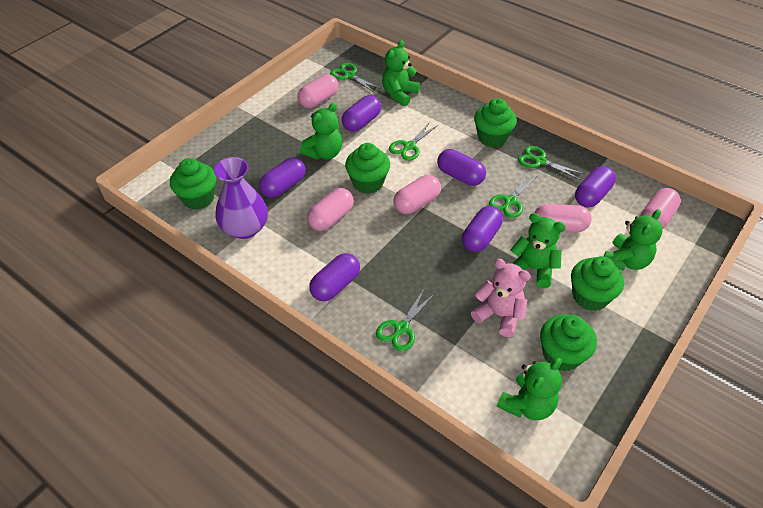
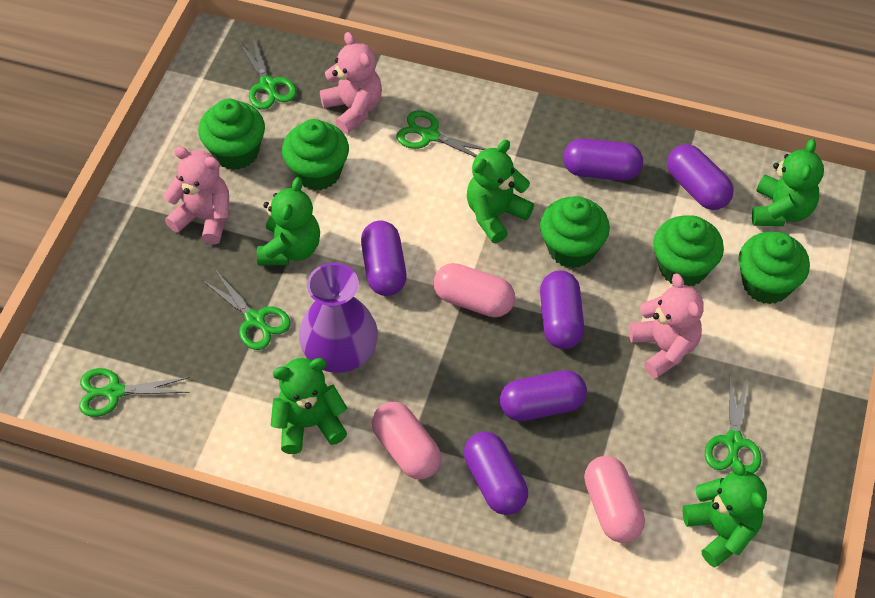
pink capsule: 5 -> 3
pink teddy bear: 1 -> 3

